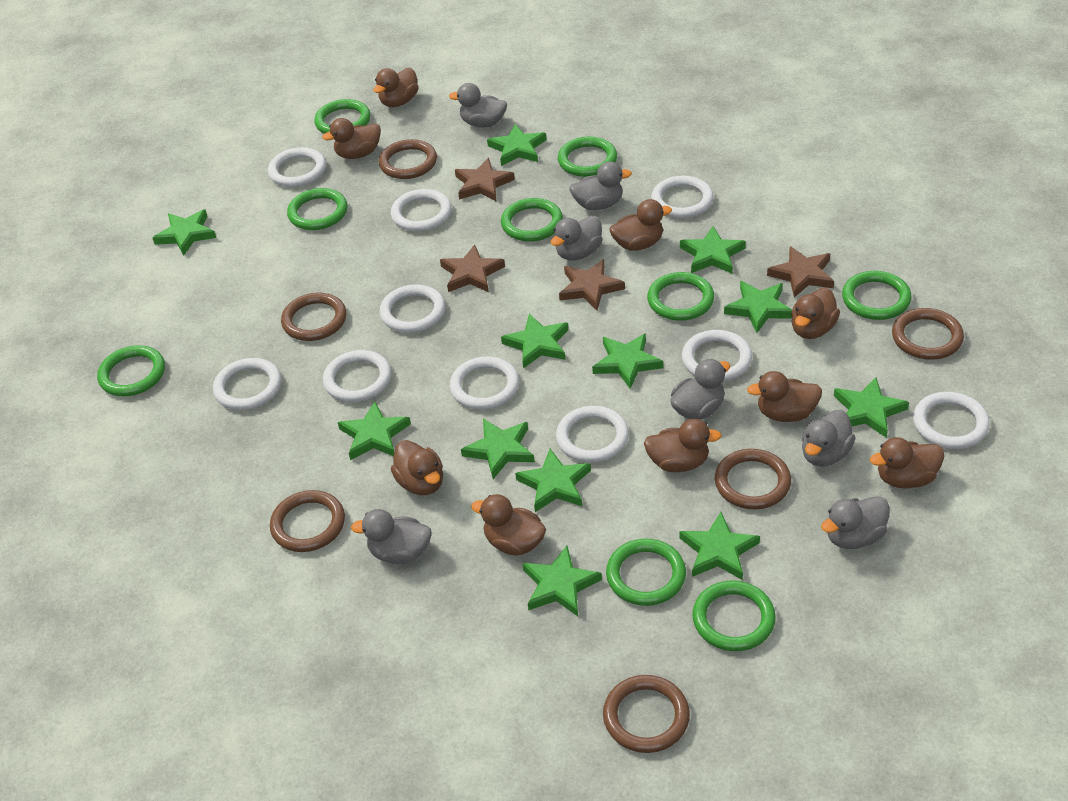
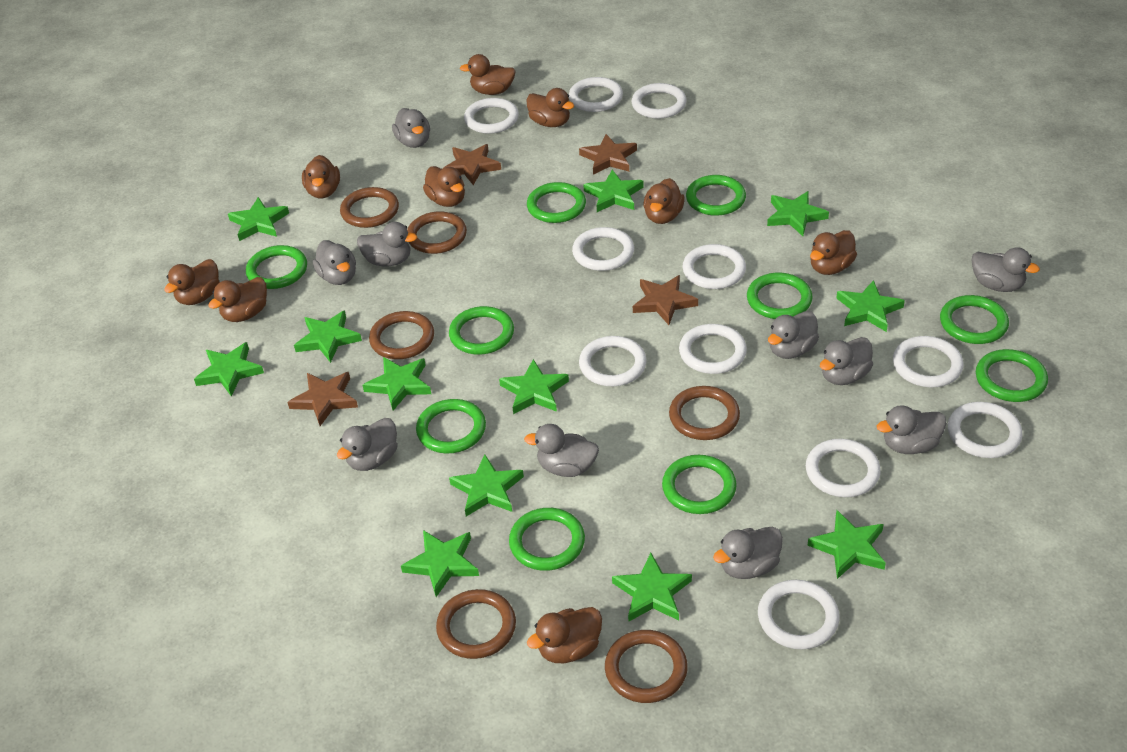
green ring: 9 -> 10
grey duck: 7 -> 10
white ring: 10 -> 11

